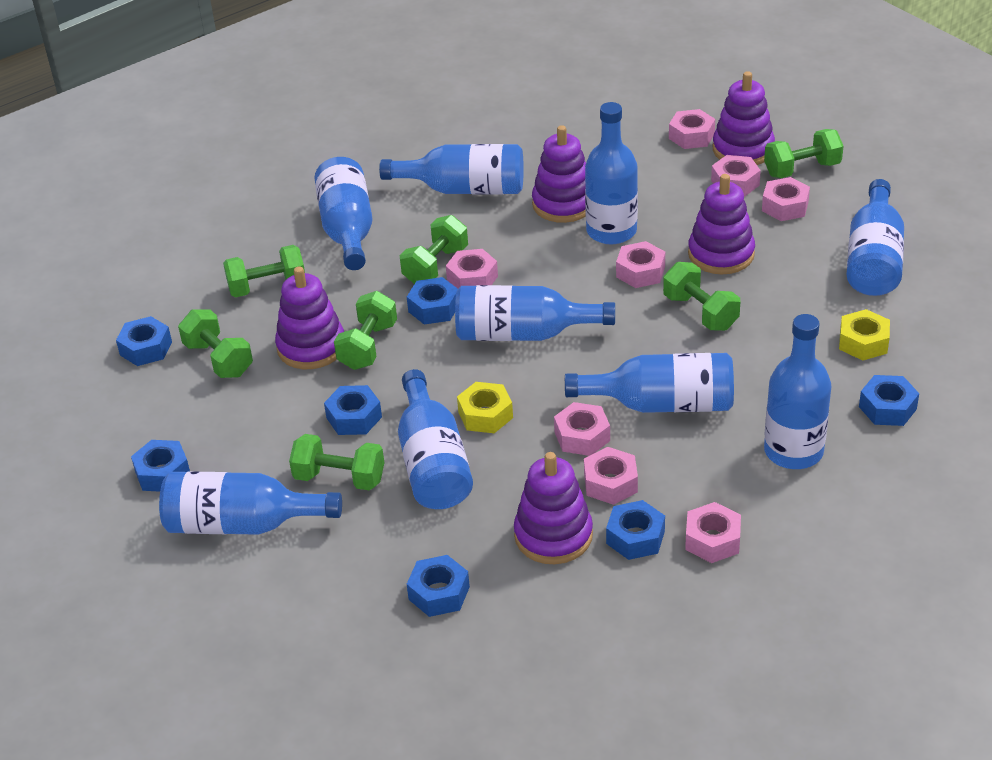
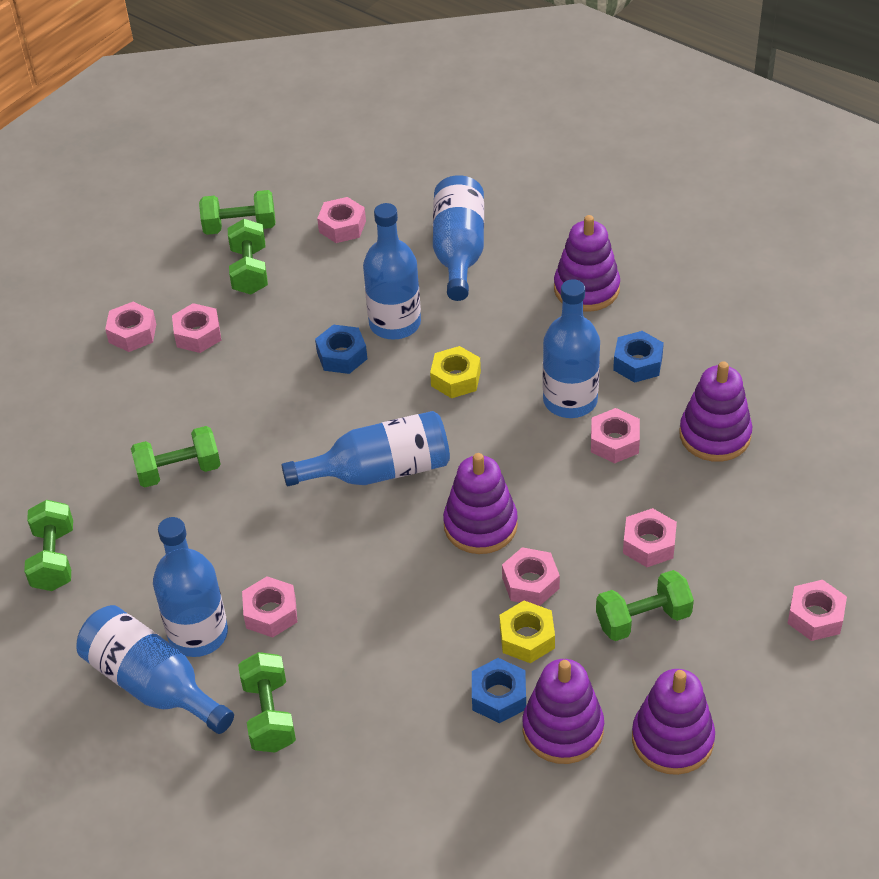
blue bottle: 9 -> 6
blue nut: 7 -> 3
green dumbbell: 7 -> 6

